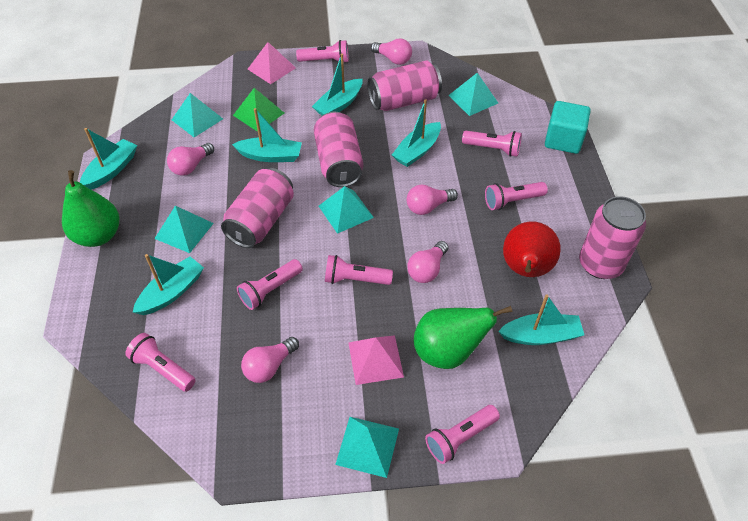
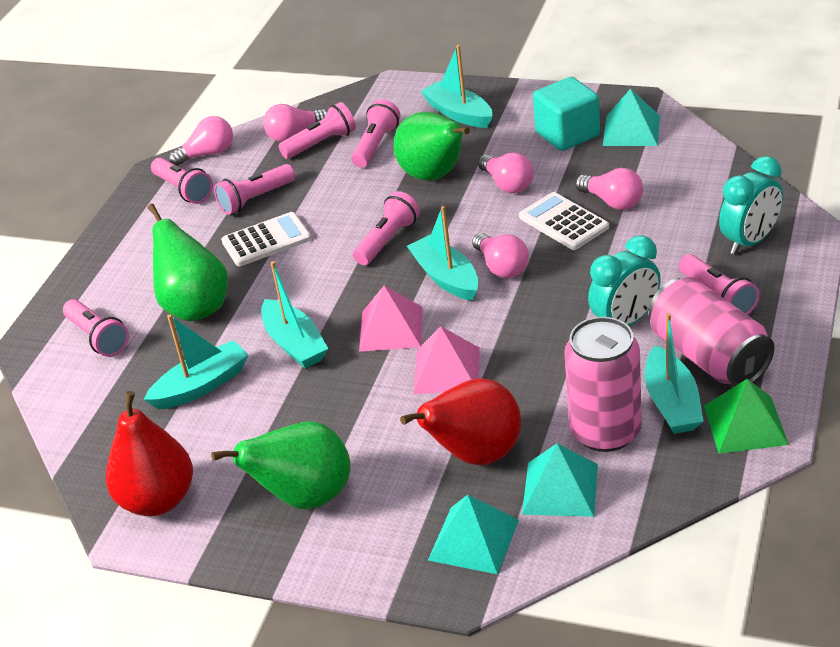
green pear: 2 -> 3
pink can: 4 -> 2
red pear: 1 -> 2
turquoise boat: 6 -> 5
turquoise clock: 0 -> 2
turquoise pyramid: 5 -> 3
white calculator: 0 -> 2

